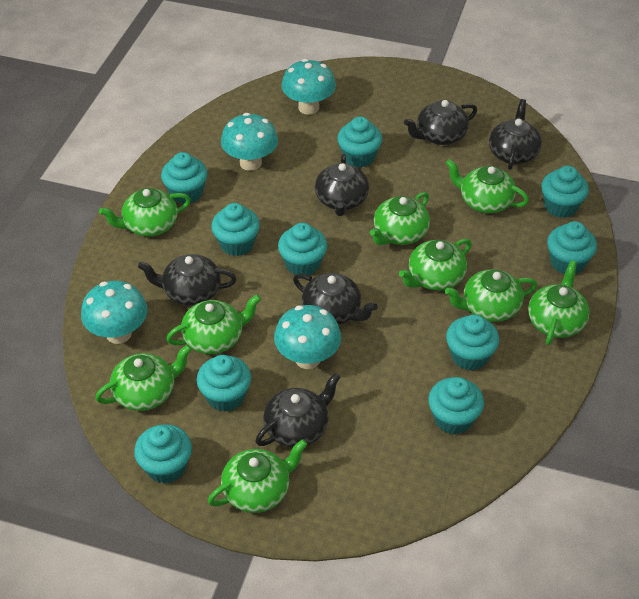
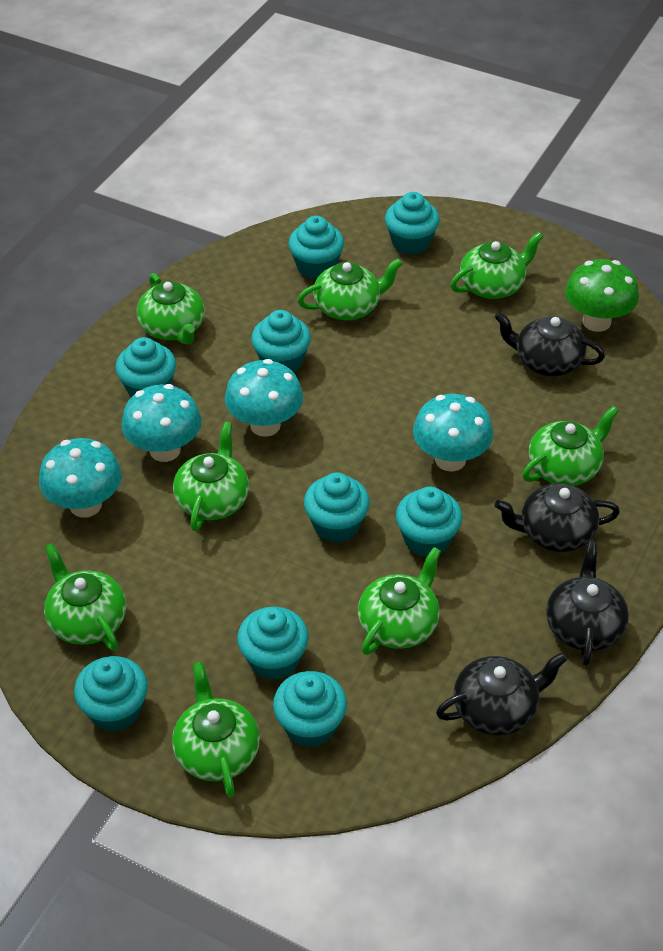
black teapot: 6 -> 4
green mushroom: 0 -> 1
green teapot: 9 -> 8
turquoise cupcake: 10 -> 9

